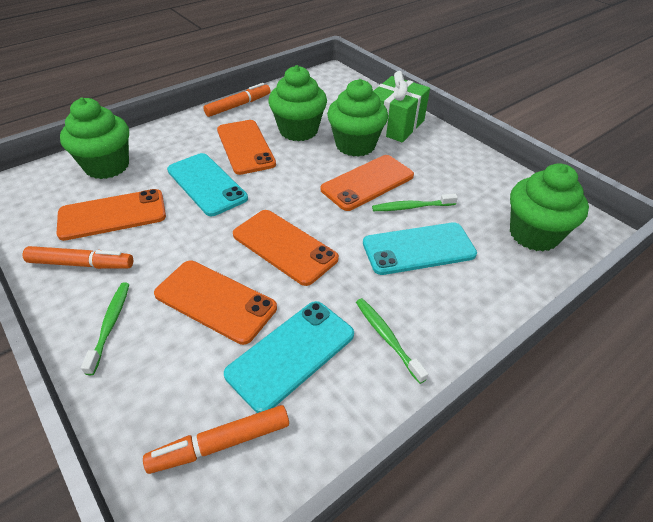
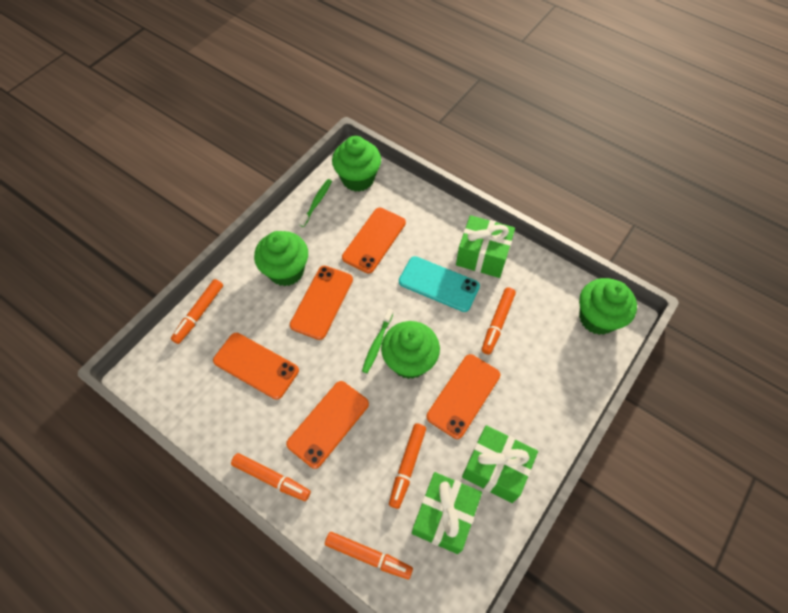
green gift: 1 -> 3
green toothbrush: 3 -> 2
orange marker: 3 -> 5
turquoise phone: 3 -> 1

